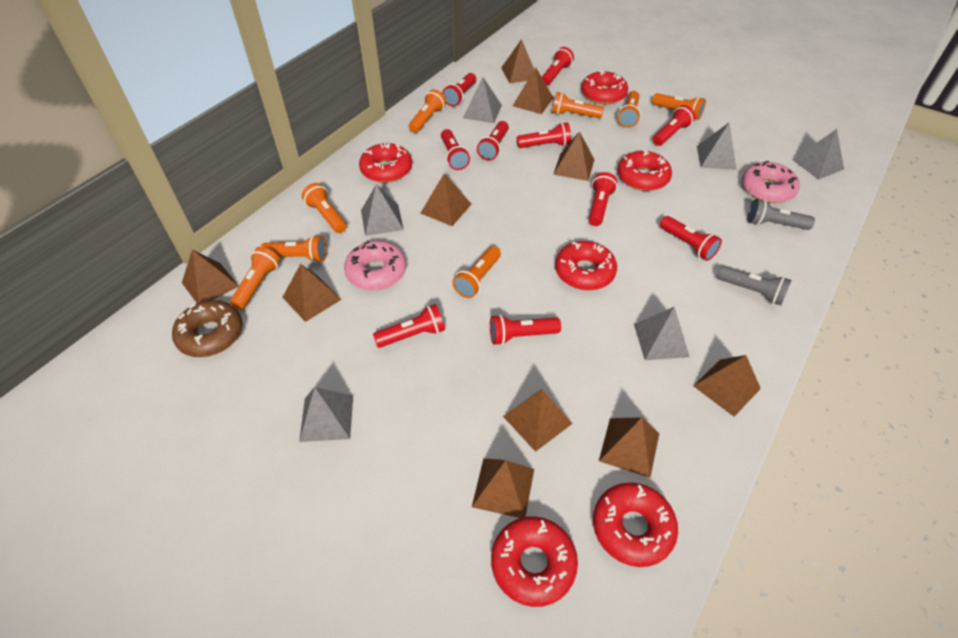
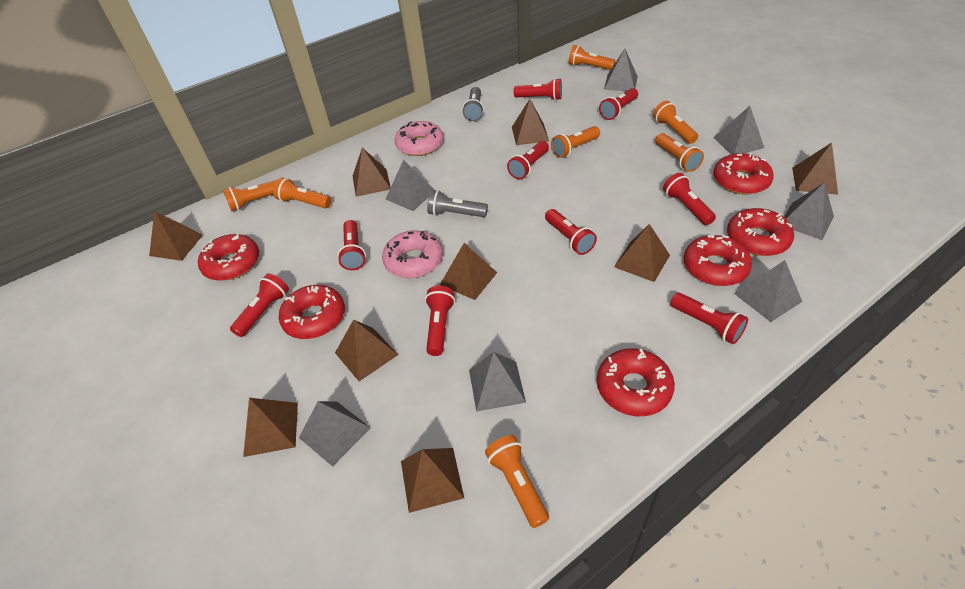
brown donut: 1 -> 0
brown pyramid: 10 -> 9
grey pyramid: 6 -> 7
orange flashlight: 8 -> 7
red flashlight: 10 -> 9

